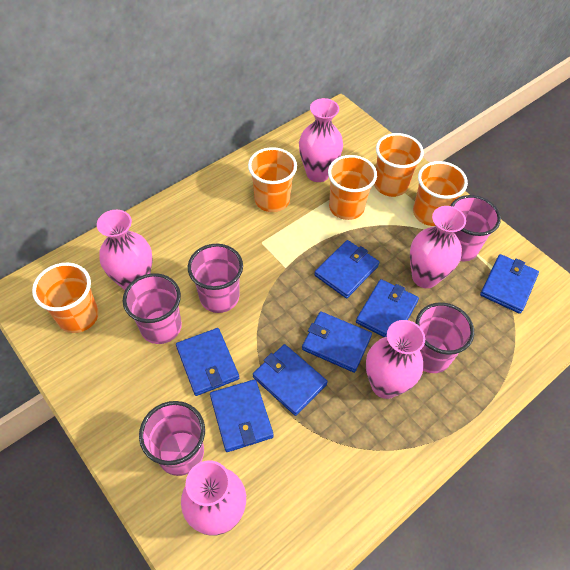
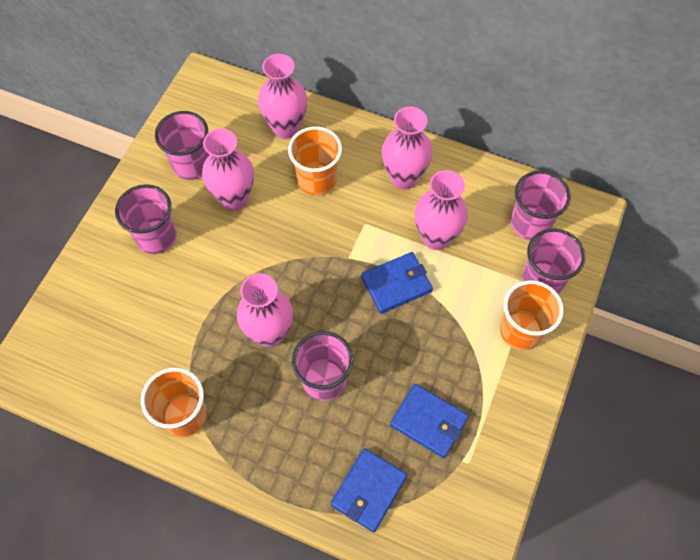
blue wallet: 7 -> 3
orange cup: 5 -> 3

